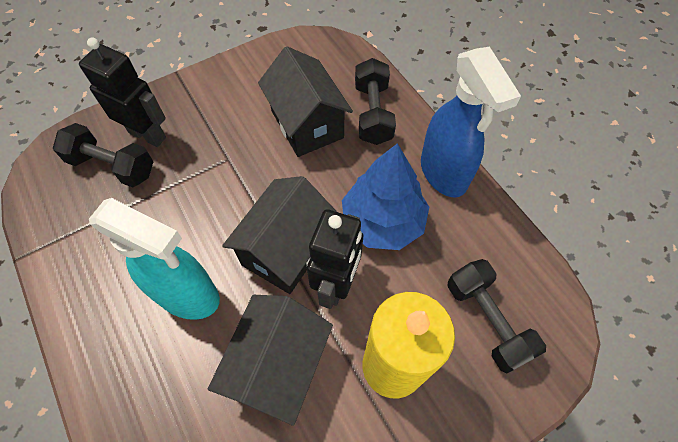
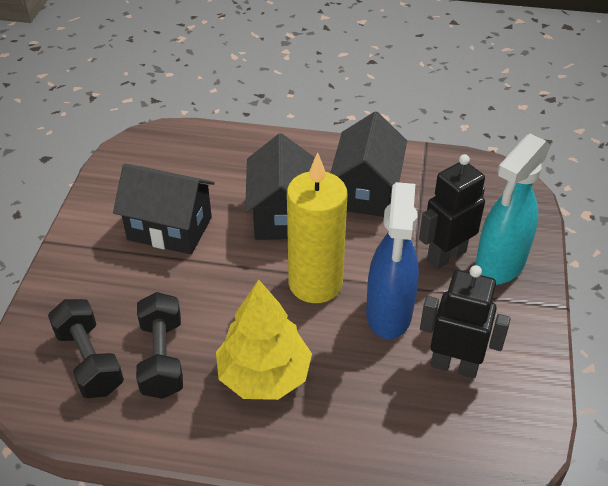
black dumbbell: 3 -> 2
blue tree: 1 -> 0
yellow tree: 0 -> 1

